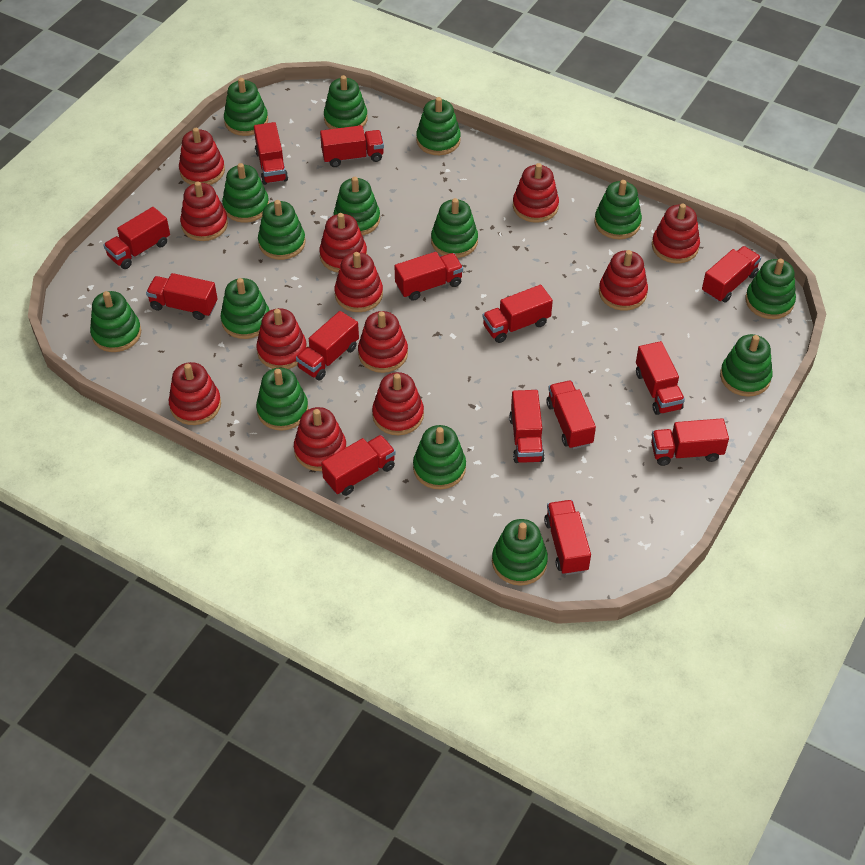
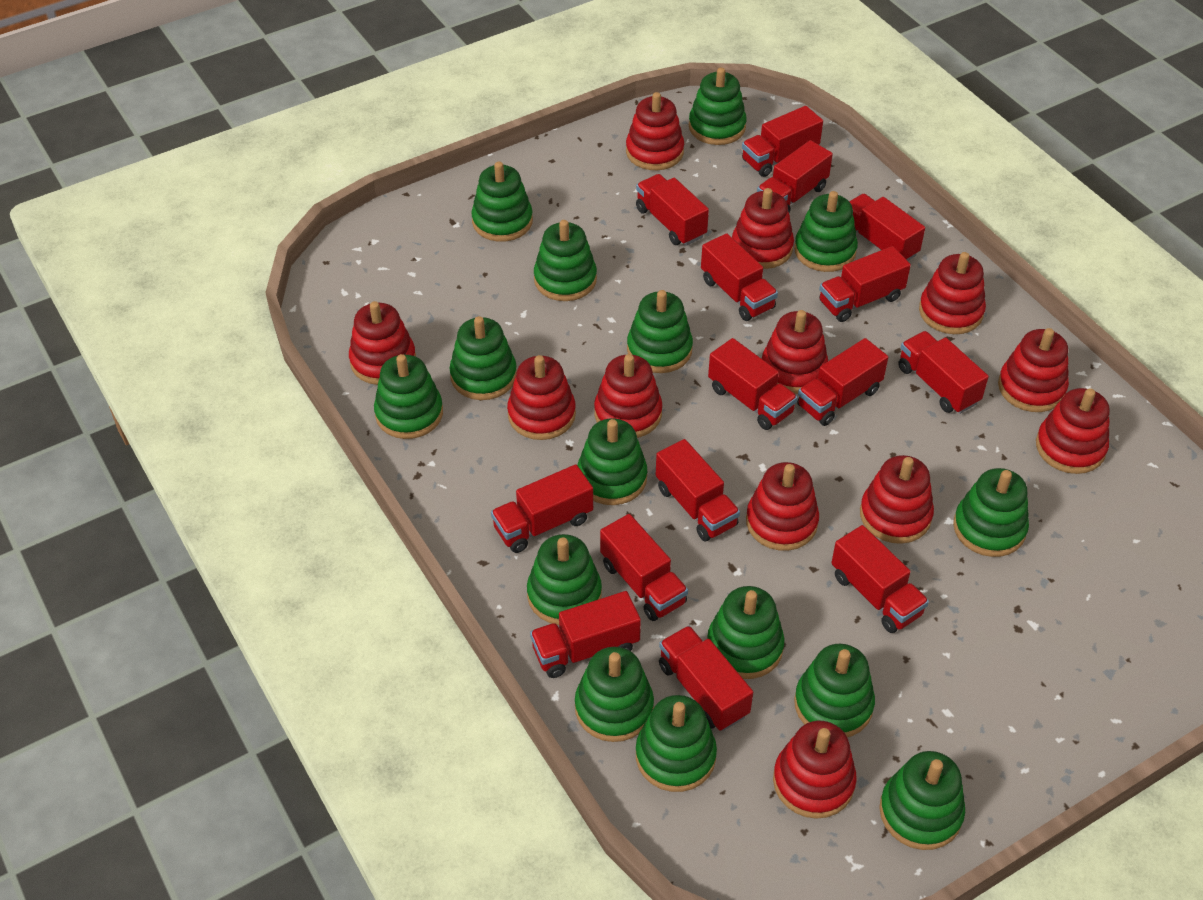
red truck: 14 -> 15

